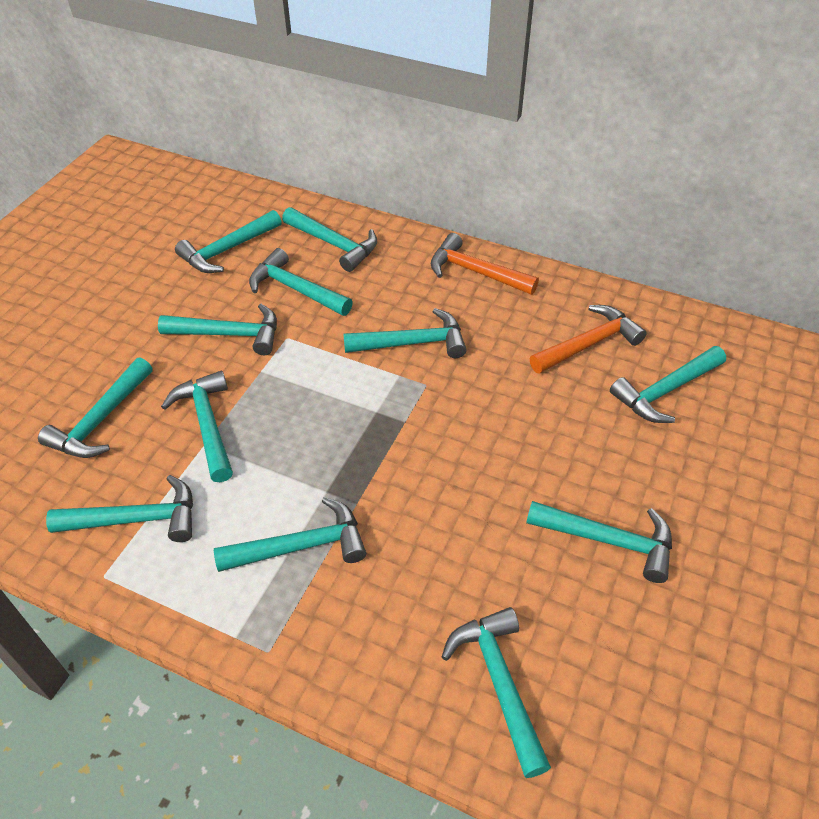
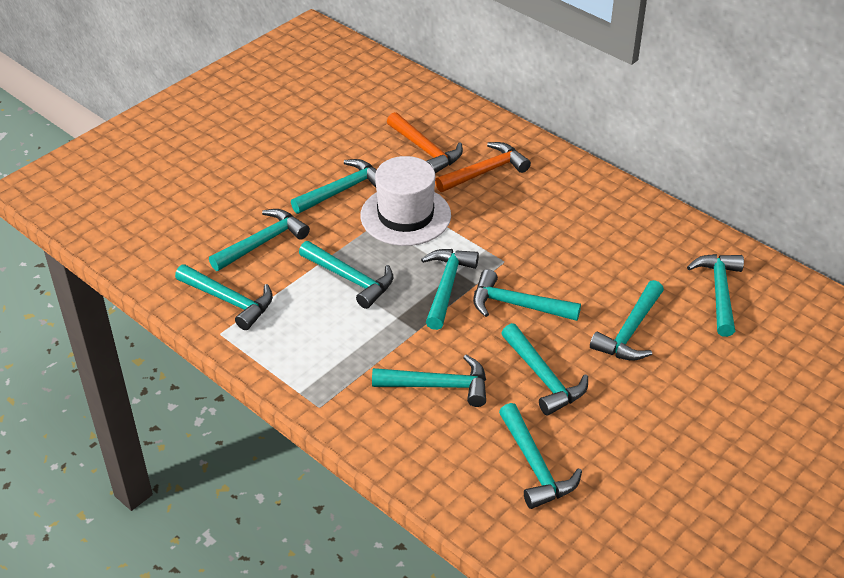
turquoise hammer: 12 -> 11
white hat: 0 -> 1

